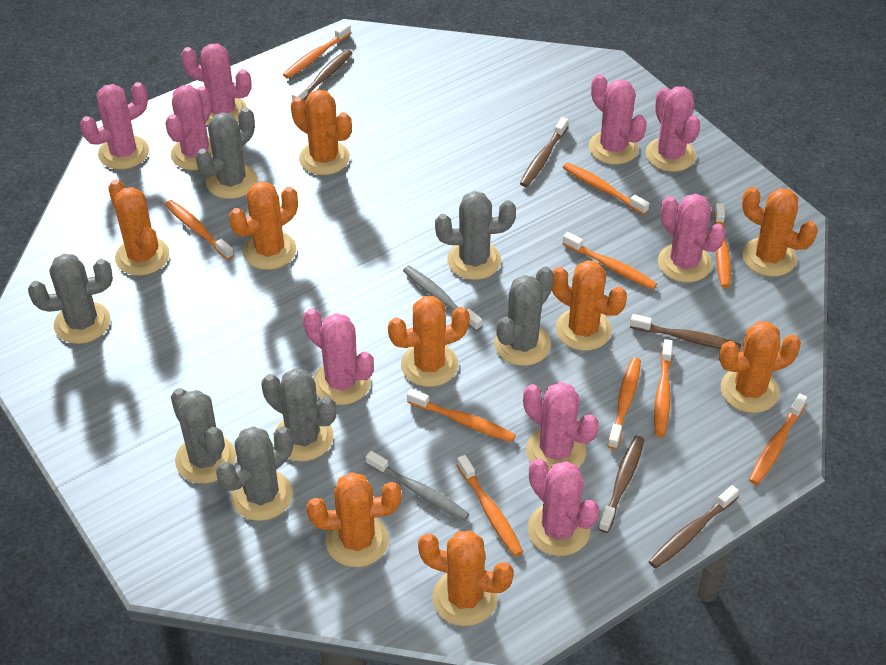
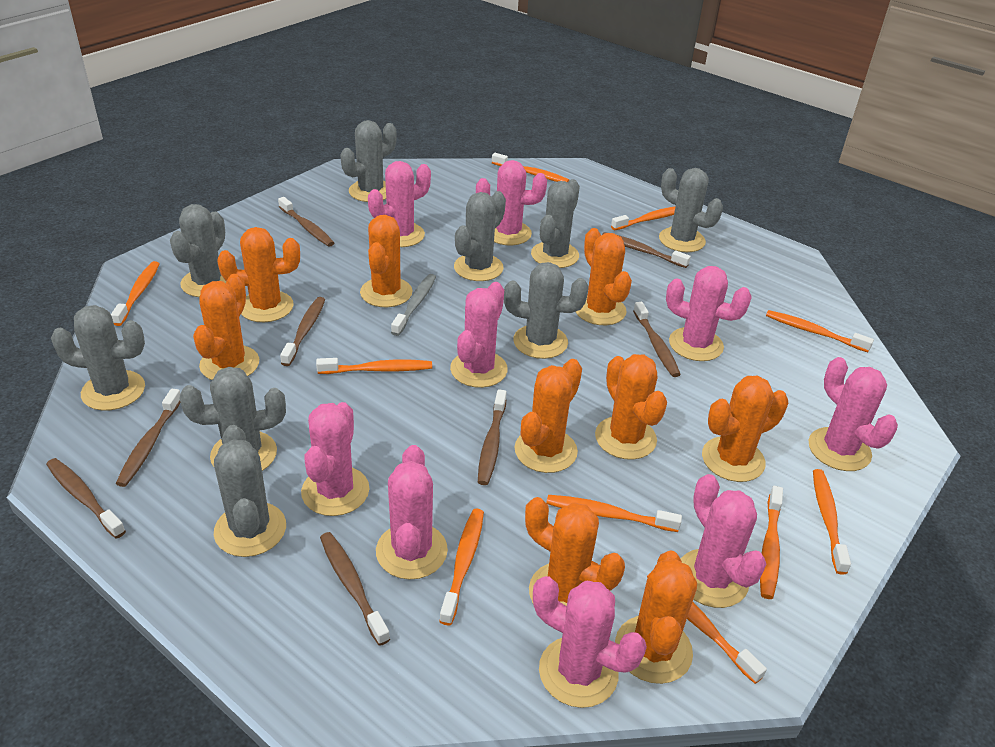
brown toothbrush: 5 -> 8
grey cactus: 7 -> 9
grey toothbrush: 2 -> 1

